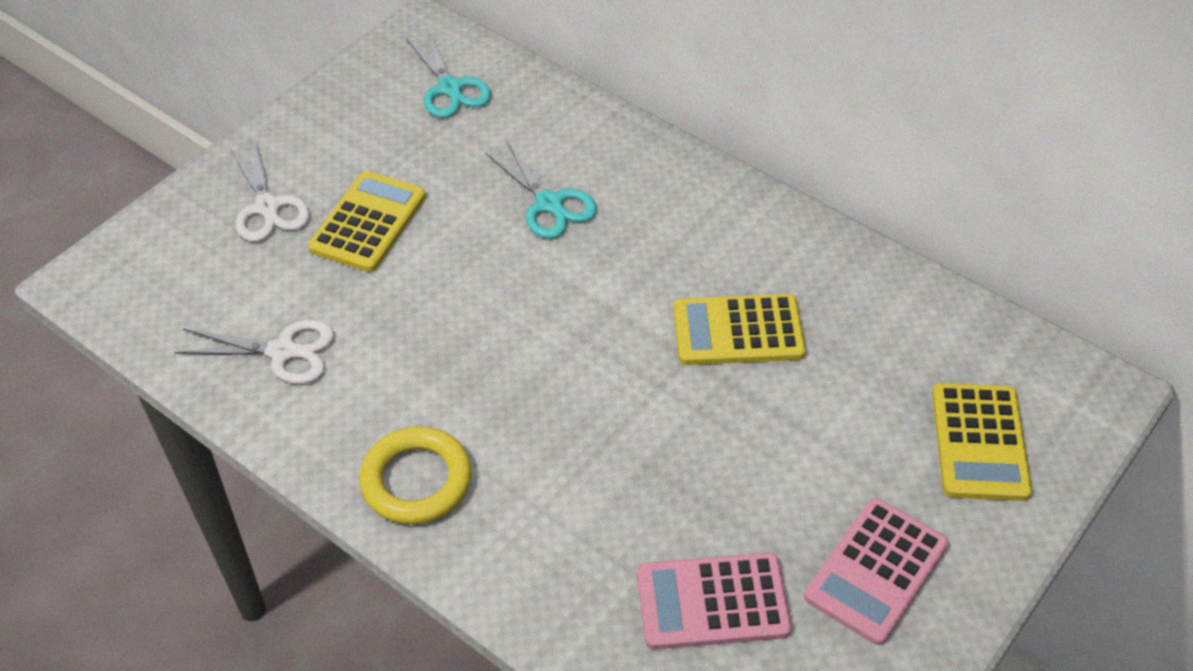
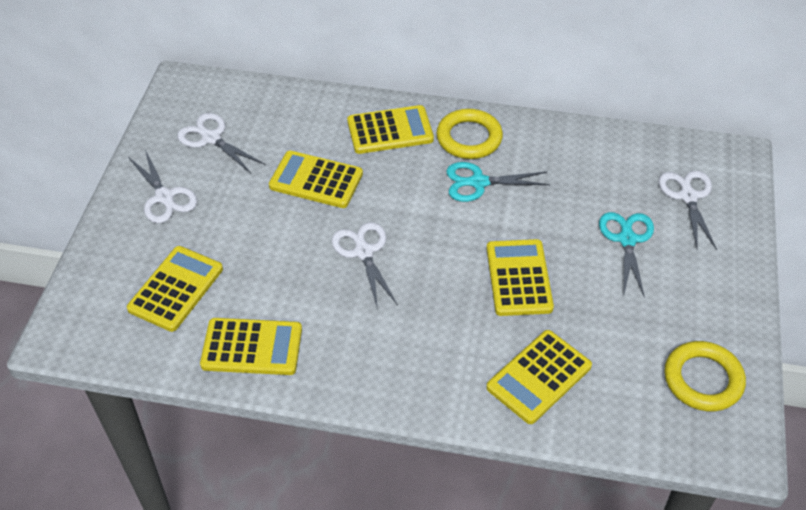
pink calculator: 2 -> 0
white scissors: 2 -> 4
yellow calculator: 3 -> 6
yellow ring: 1 -> 2

